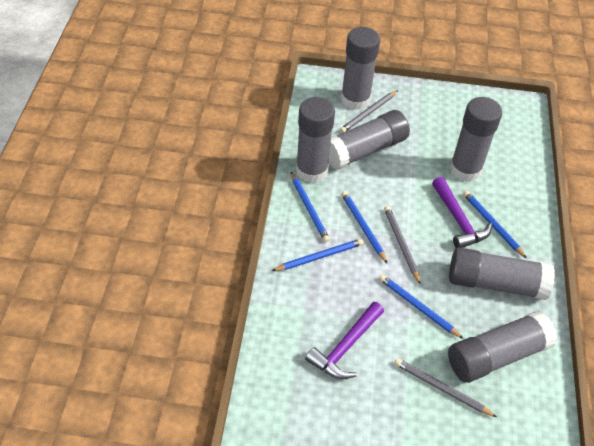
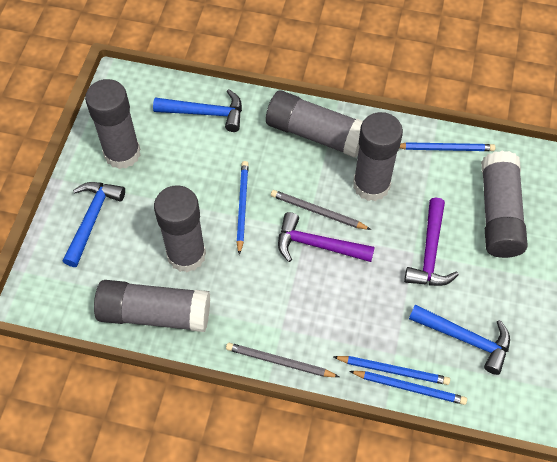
blue hammer: 0 -> 3
blue pencil: 5 -> 4
grey pencil: 3 -> 2

